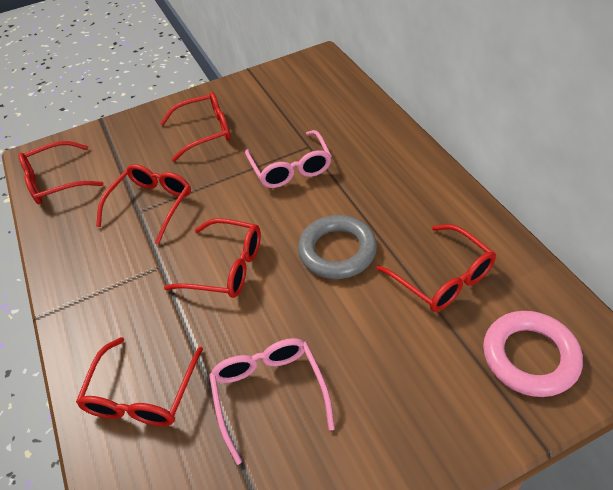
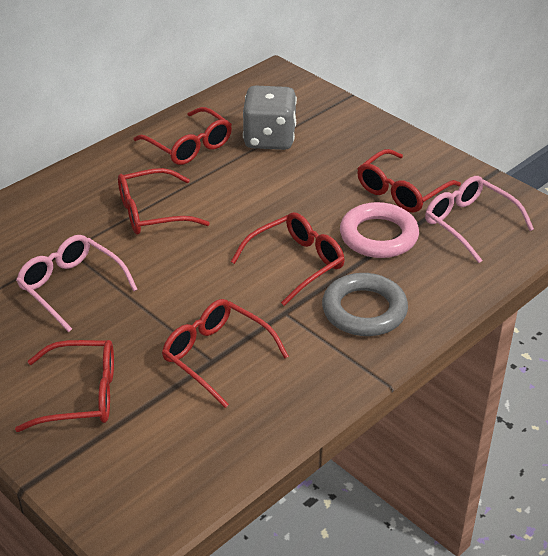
grey dice: 0 -> 1

